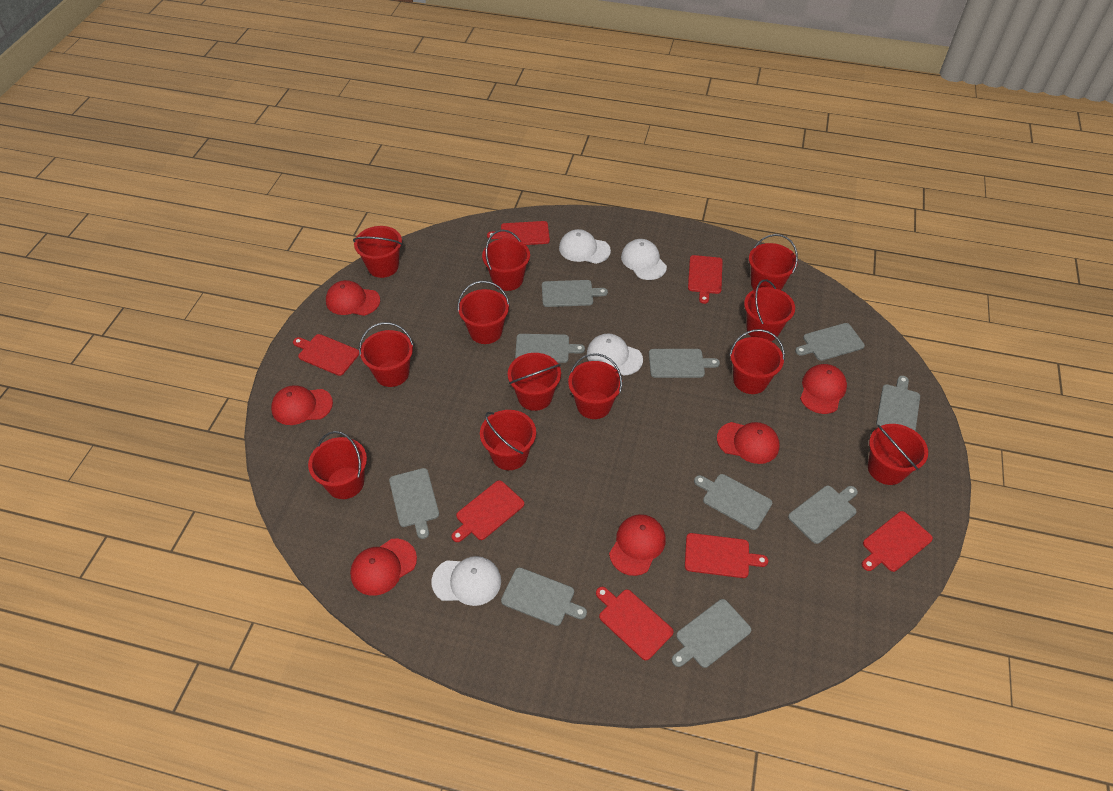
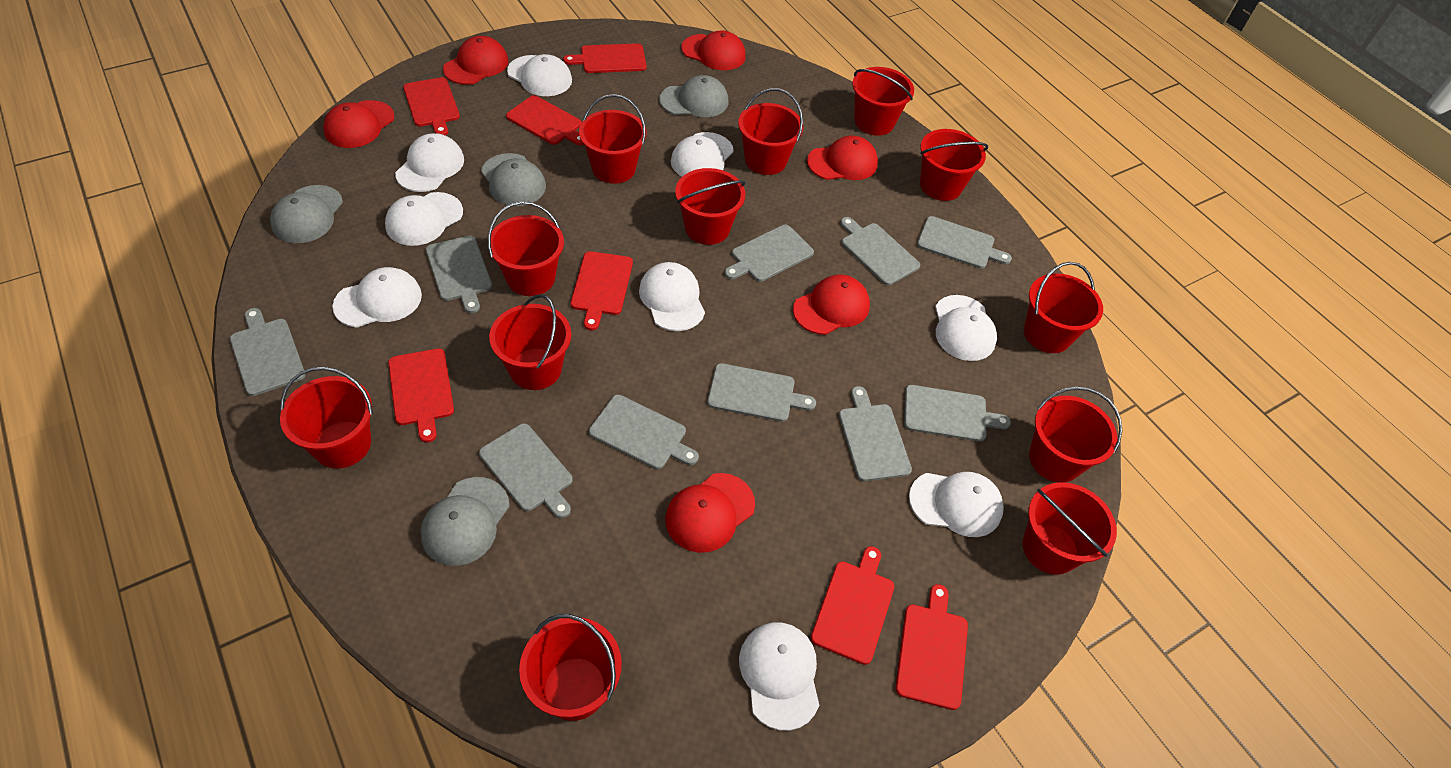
grey cap: 0 -> 4
white cap: 4 -> 9

